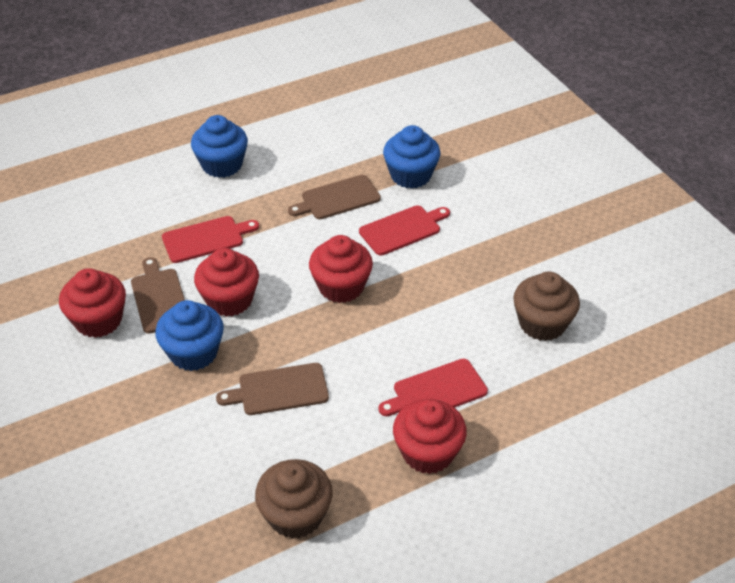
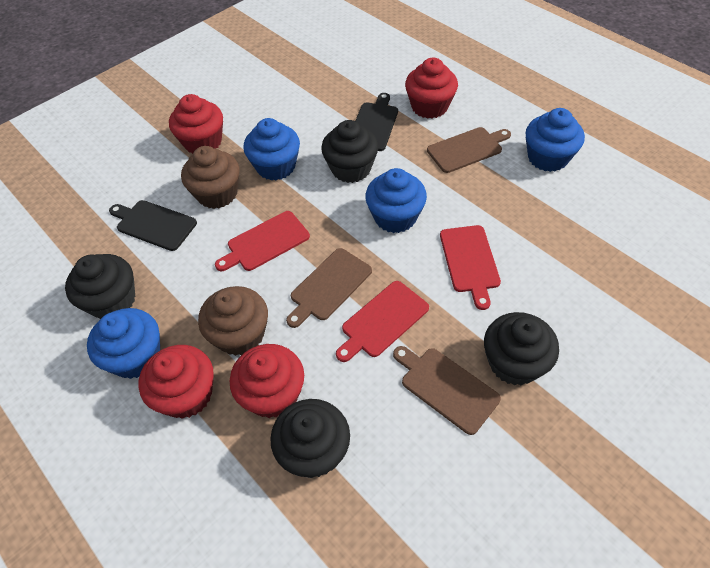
black cupcake: 0 -> 4
black cutting board: 0 -> 2
blue cupcake: 3 -> 4

